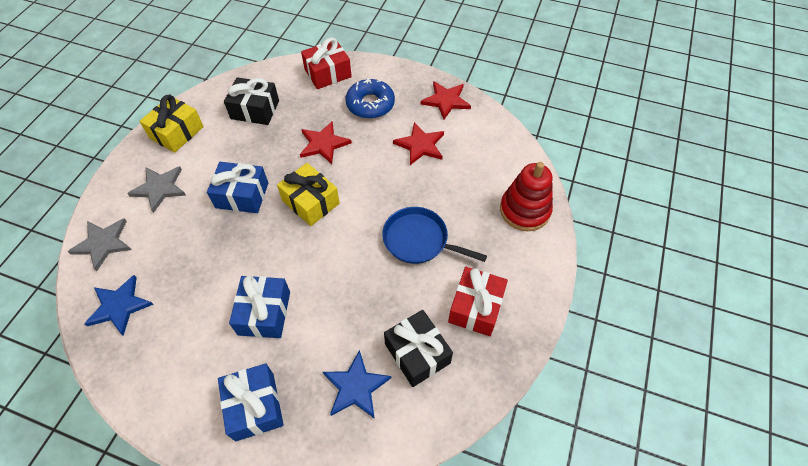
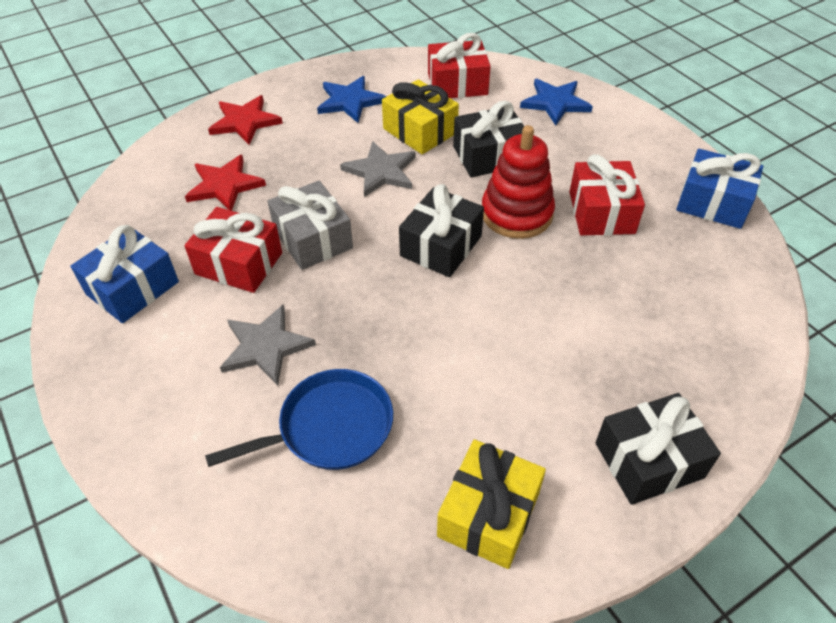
black gift: 2 -> 3
blue donut: 1 -> 0
blue gift: 3 -> 2
grey gift: 0 -> 1
red gift: 2 -> 3
red star: 3 -> 2

